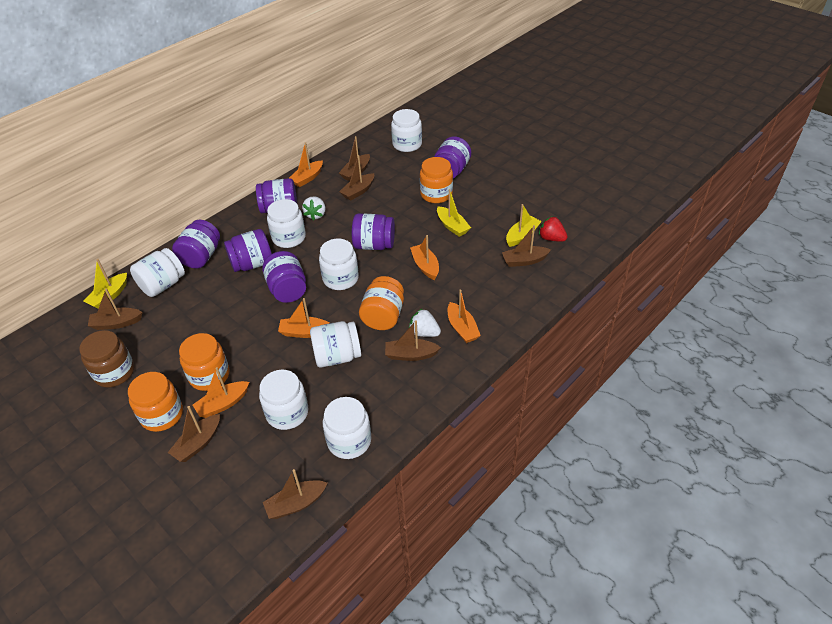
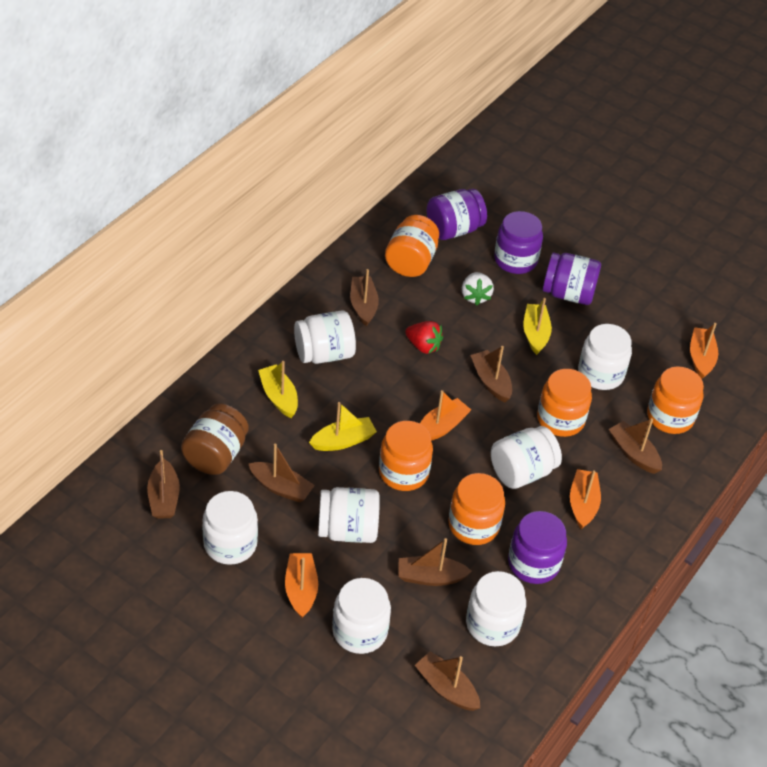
orange boat: 5 -> 4
orange jar: 4 -> 5
purple jar: 6 -> 4
white strawberry: 2 -> 1

